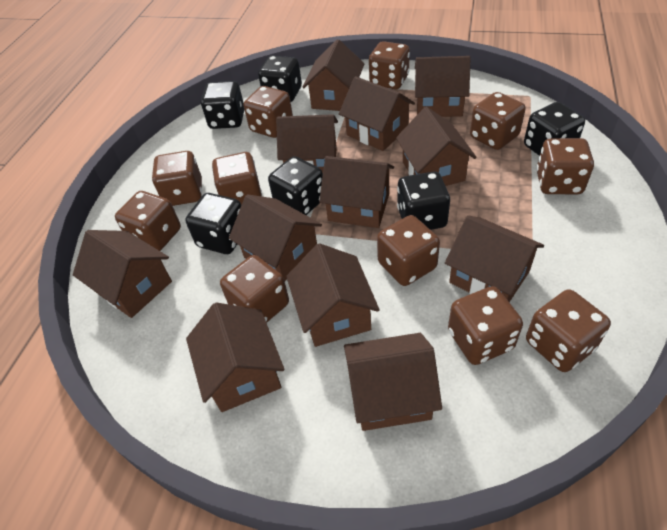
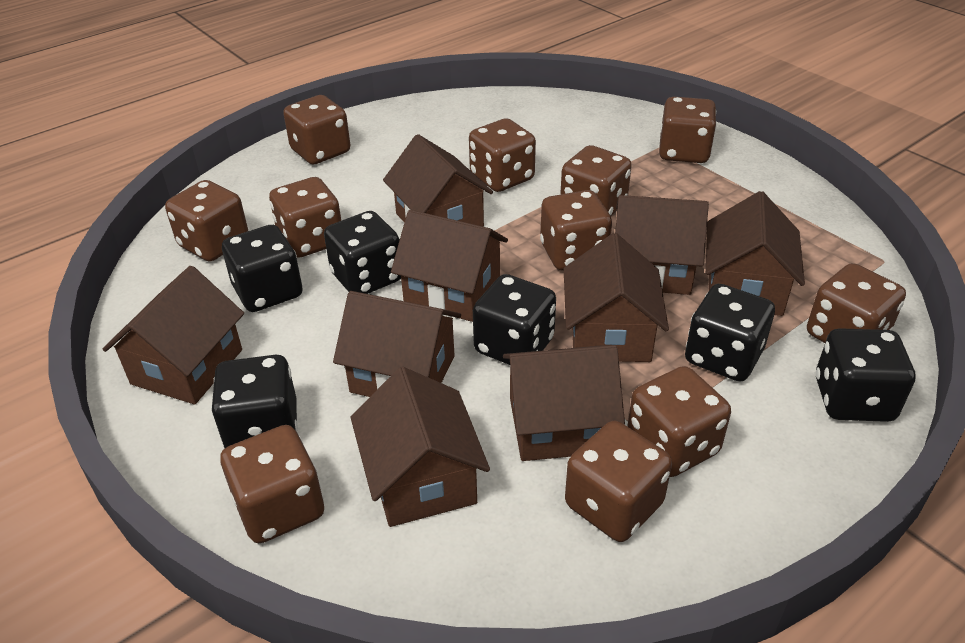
brown house: 12 -> 9

